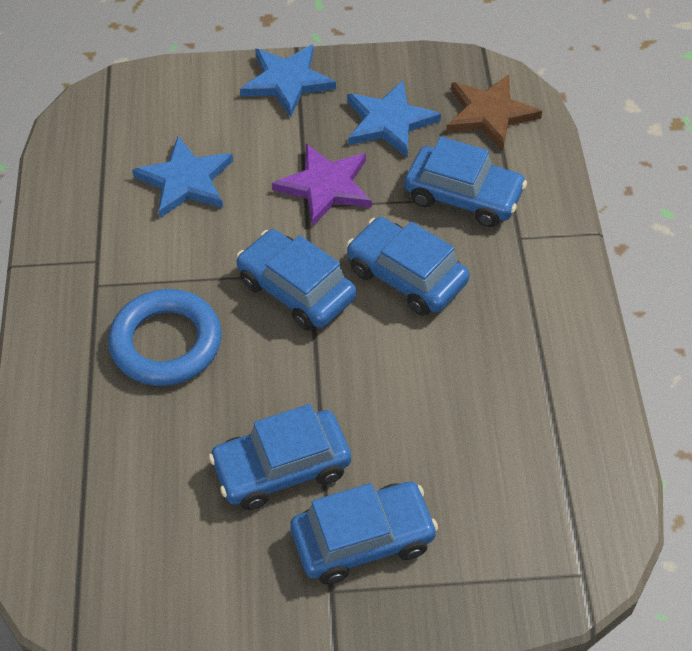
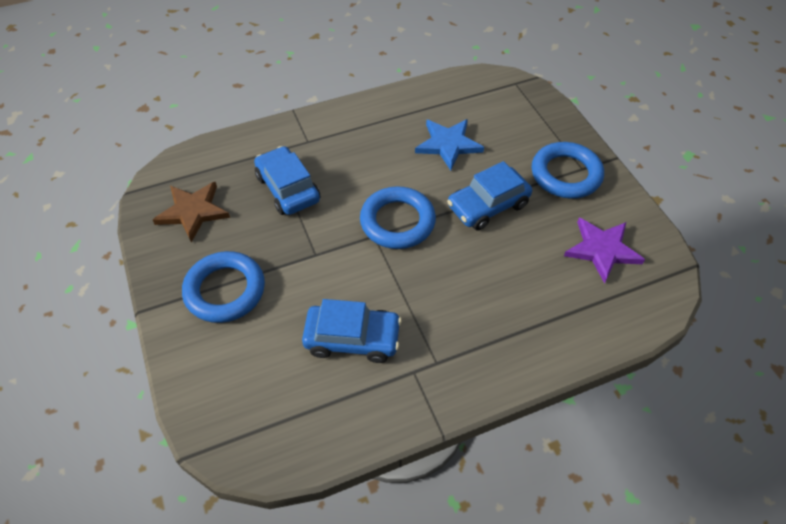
blue car: 5 -> 3
blue ring: 1 -> 3
blue star: 3 -> 1

